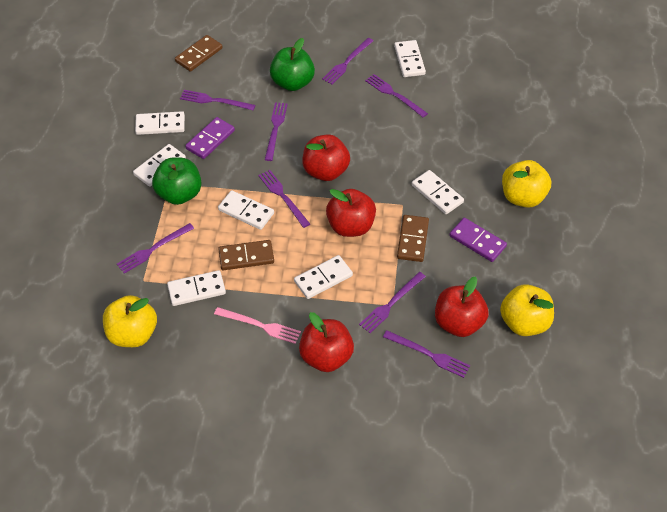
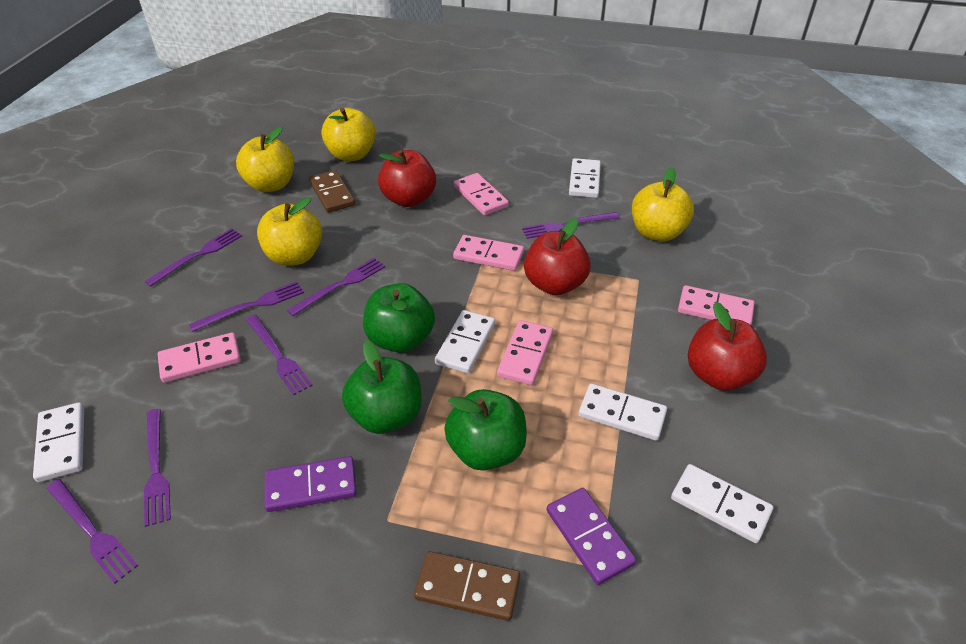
brown domino: 3 -> 2
green apple: 2 -> 3
pink domino: 0 -> 5
pink fork: 1 -> 0
purple fork: 8 -> 7
red apple: 4 -> 3
white domino: 7 -> 5
yellow apple: 3 -> 4

